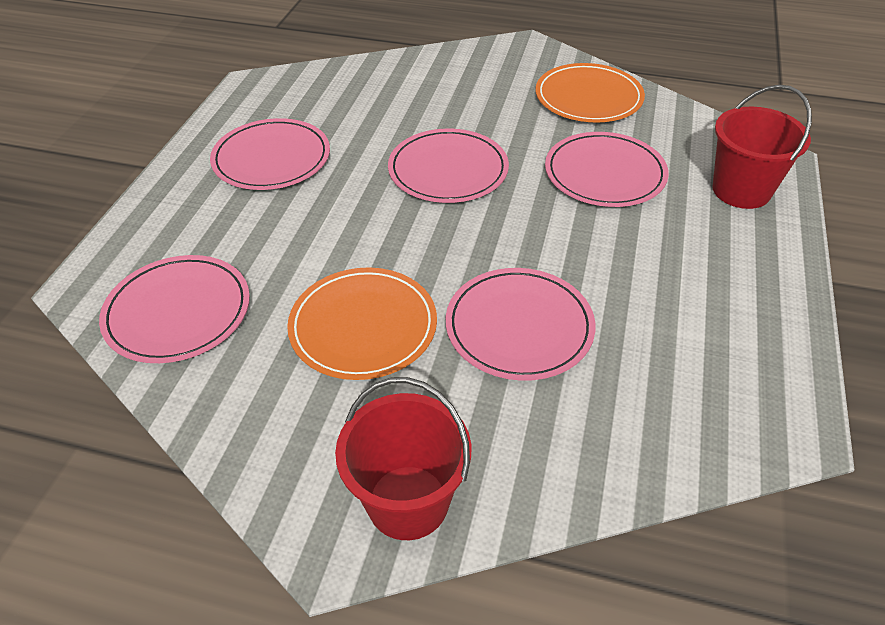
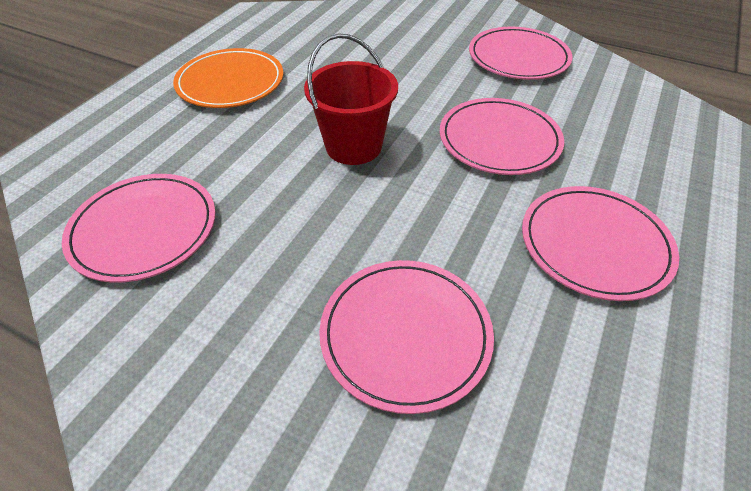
orange plate: 2 -> 1
red bucket: 2 -> 1

